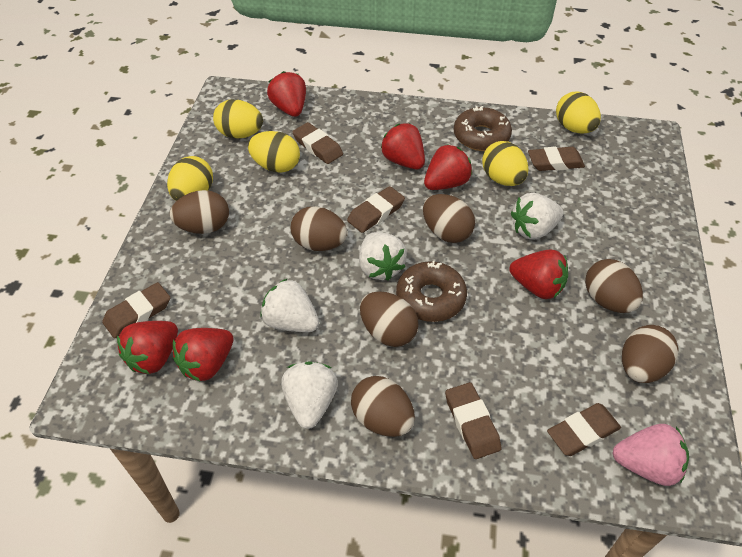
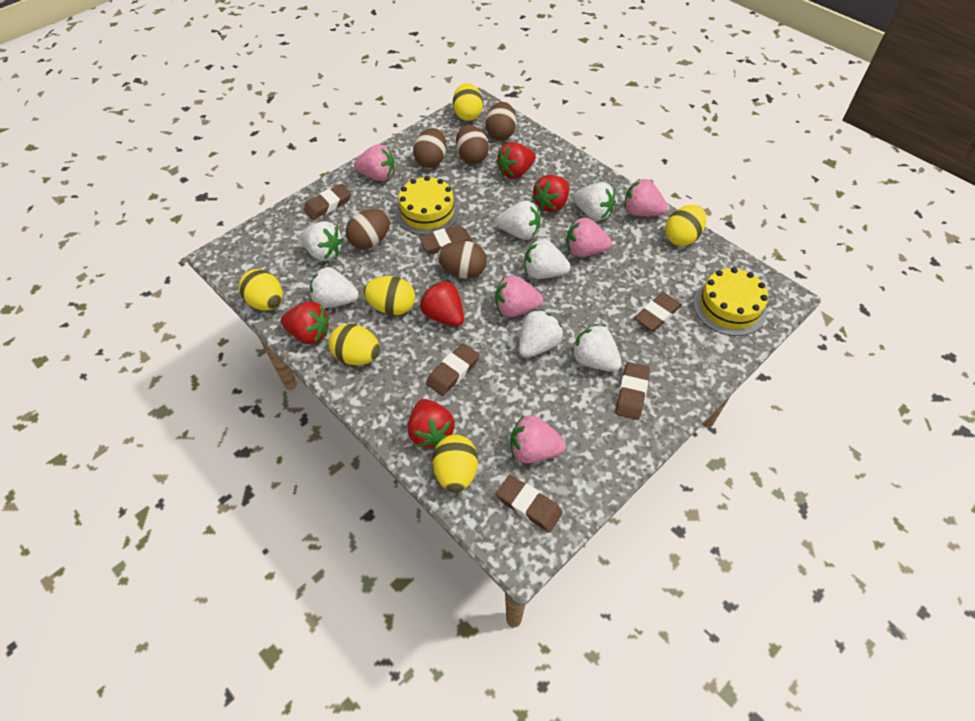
brown donut: 2 -> 0
brown egg: 7 -> 5
pink strawberry: 1 -> 5
red strawberry: 6 -> 5
white strawberry: 4 -> 7
yellow cake: 0 -> 2
yellow egg: 5 -> 6

